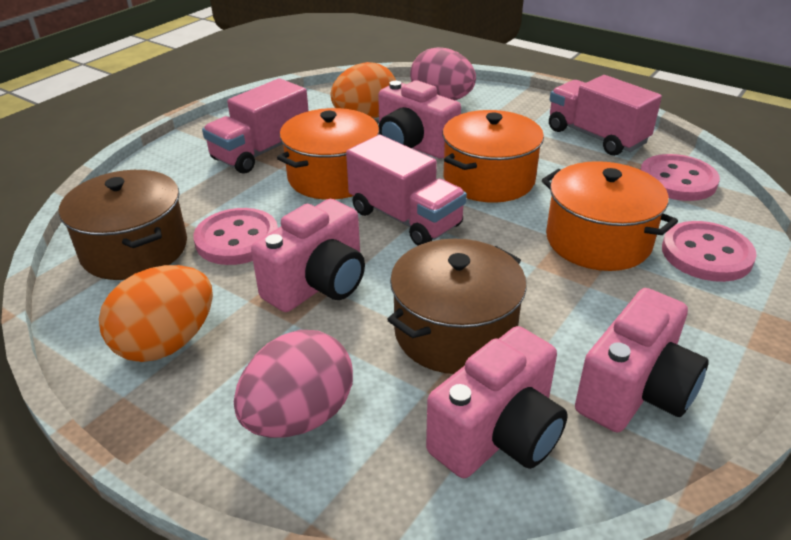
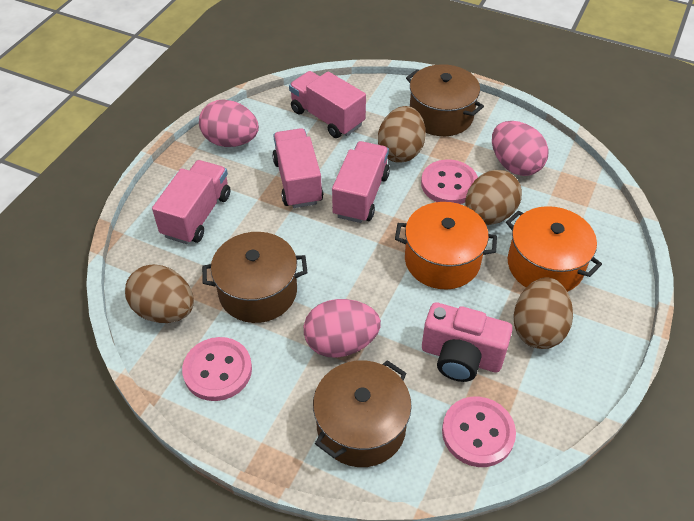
brown egg: 0 -> 4
brown pot: 2 -> 3
orange egg: 2 -> 0
orange pot: 3 -> 2
pink camera: 4 -> 1
pink egg: 2 -> 3
pink truck: 3 -> 4

